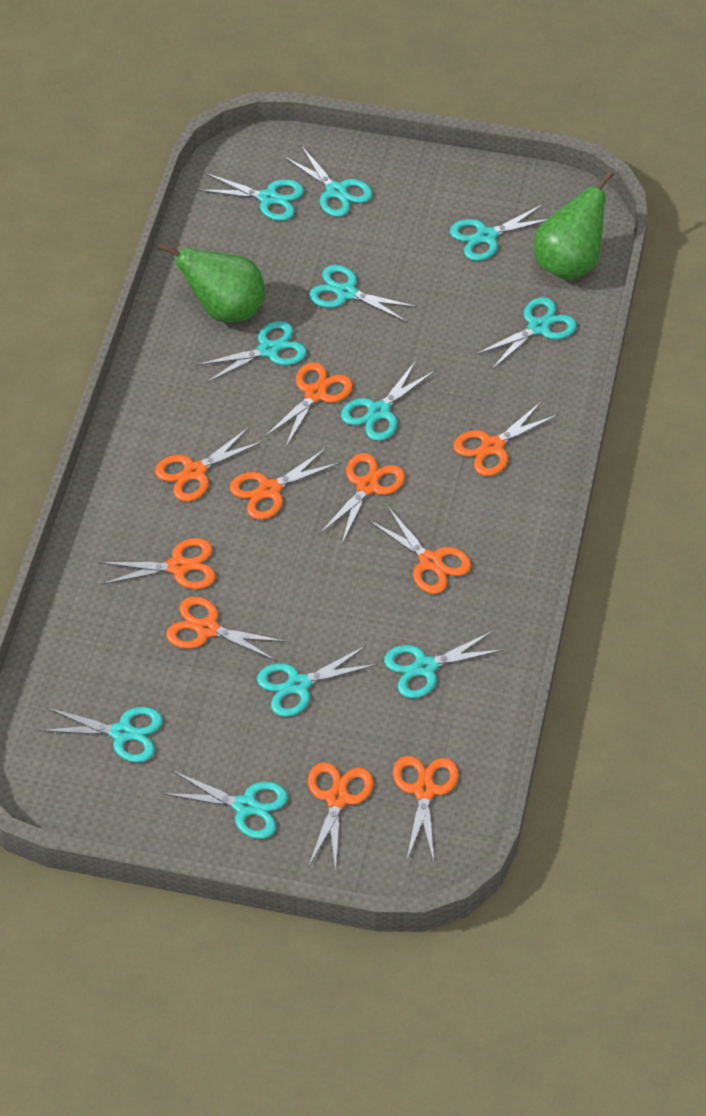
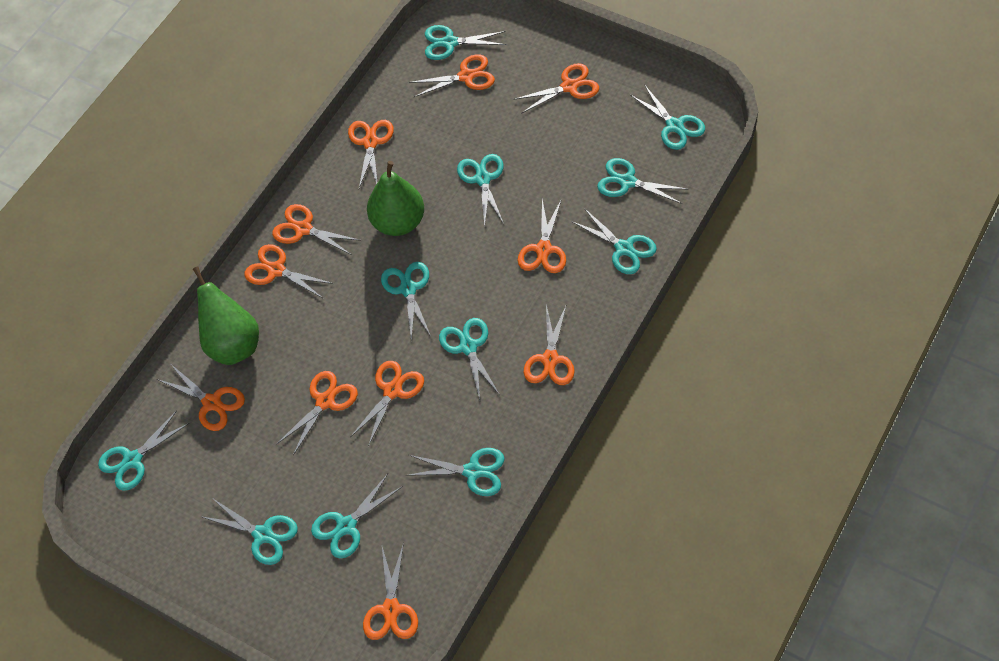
orange scissors: 10 -> 11

